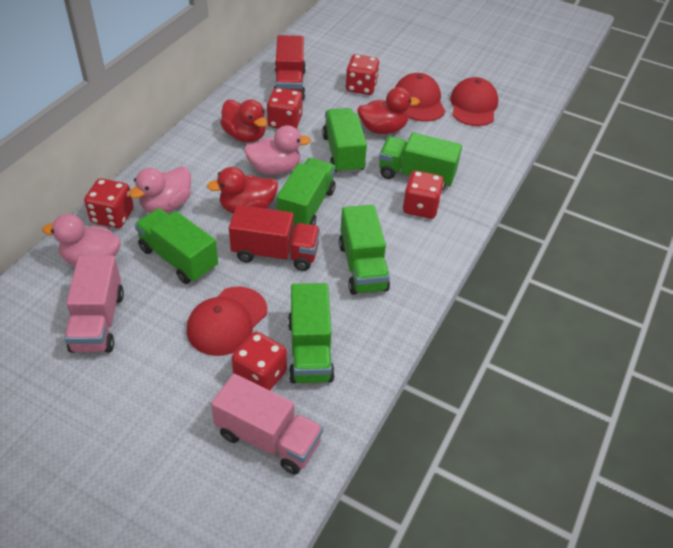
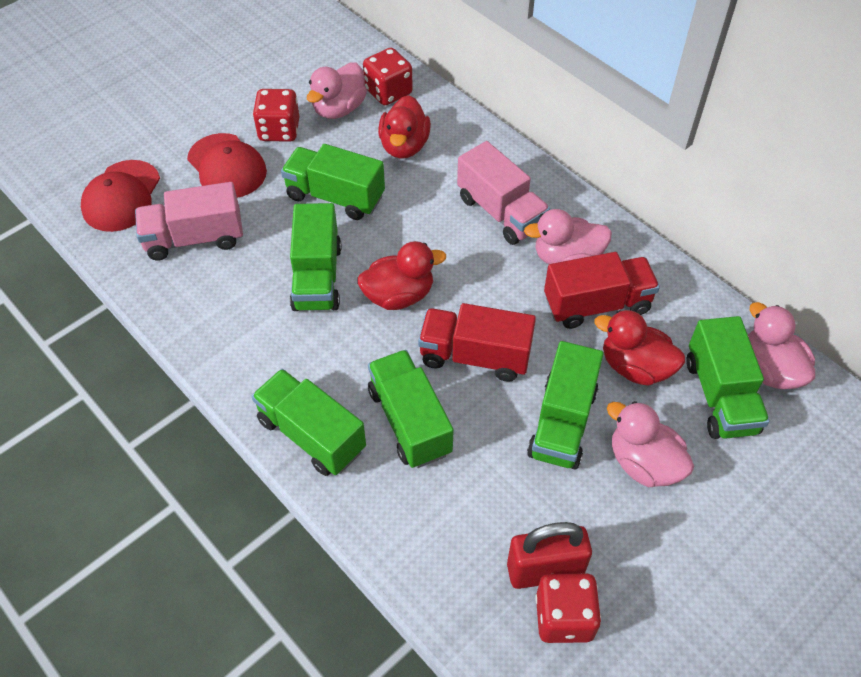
pink duck: 3 -> 4
red cap: 3 -> 2
red dice: 5 -> 3
red padlock: 0 -> 1

